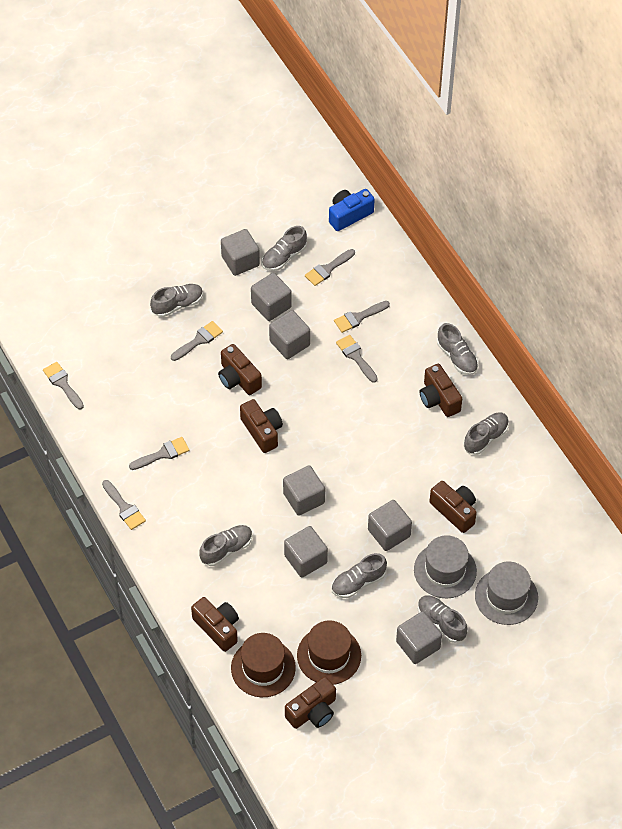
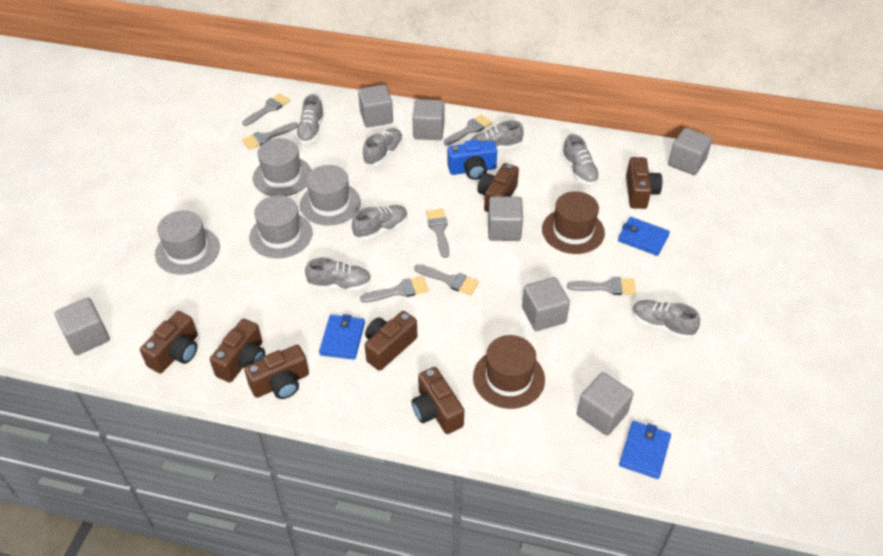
blue wallet: 0 -> 3
brown camera: 6 -> 7
grey hat: 2 -> 4

